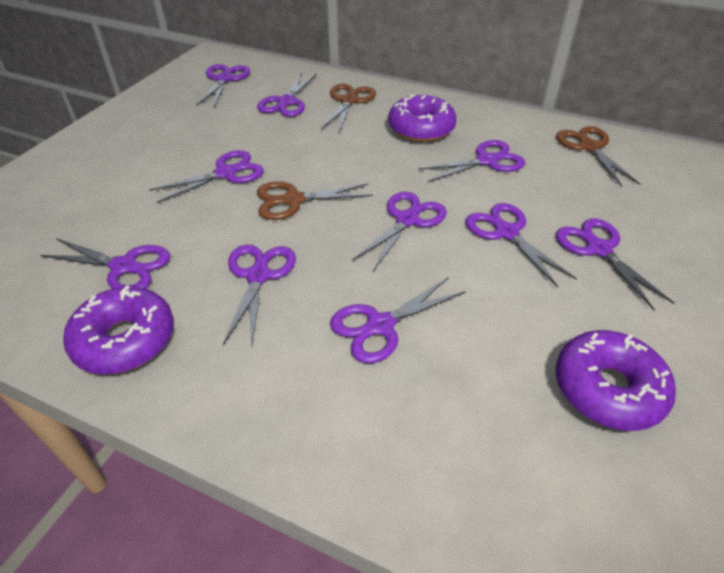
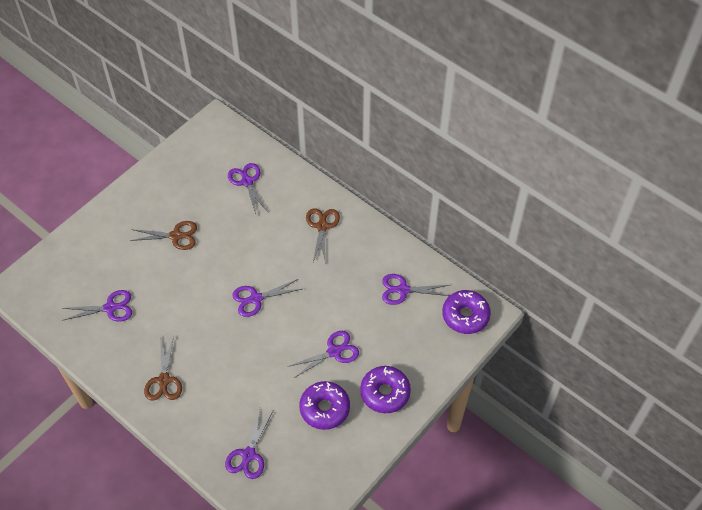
purple scissors: 10 -> 6

